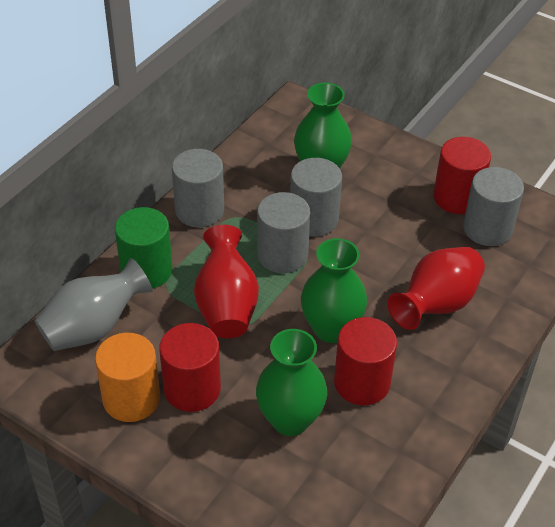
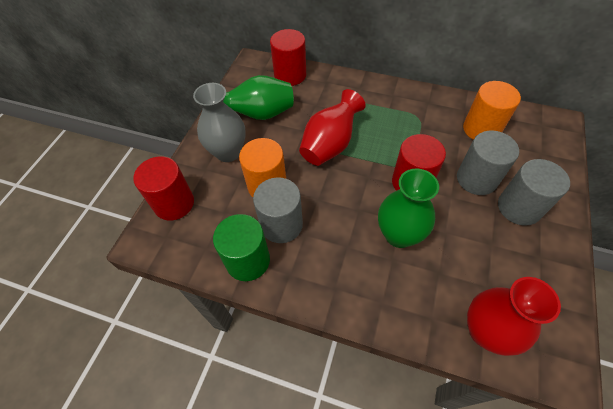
green vase: 3 -> 2
grey cylinder: 4 -> 3
orange cylinder: 1 -> 2

